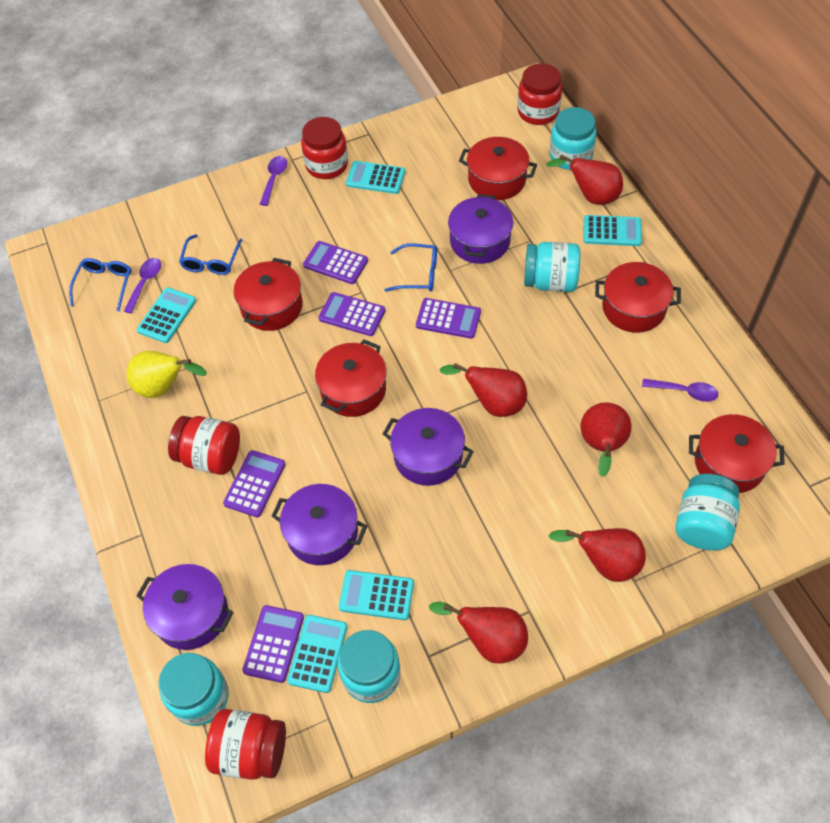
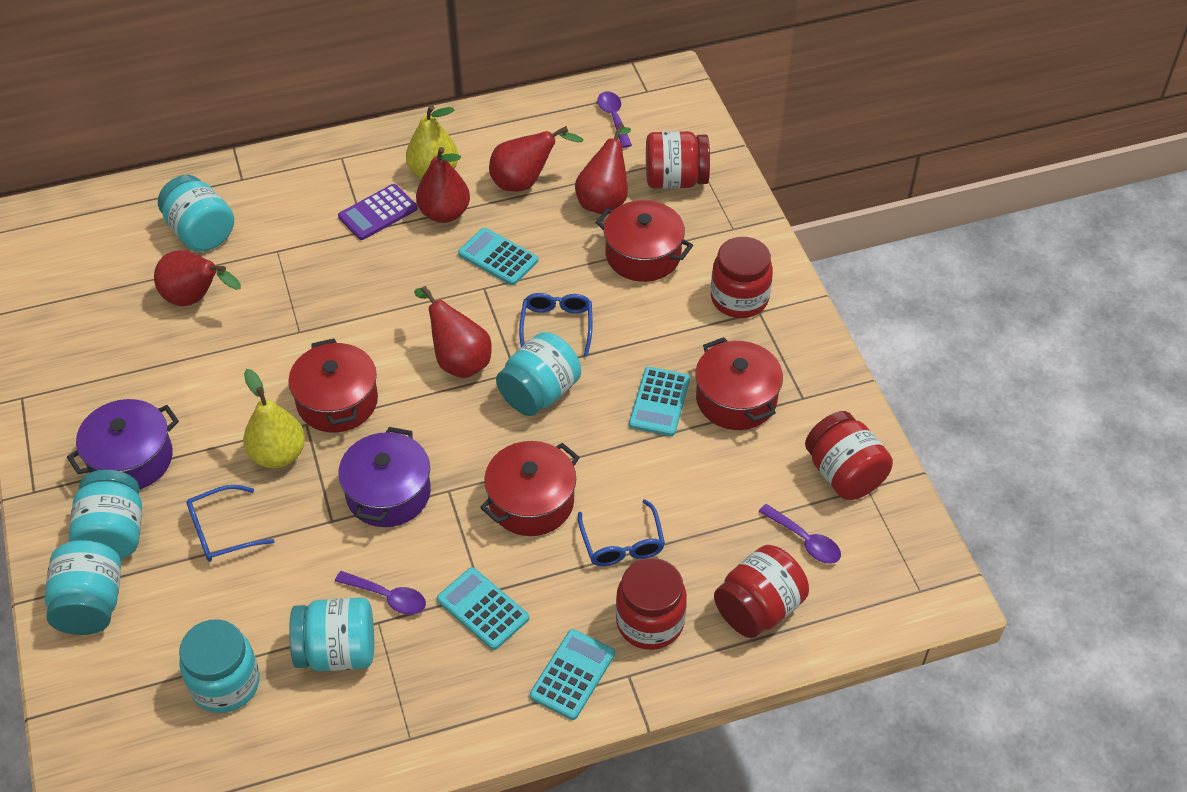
purple calculator: 5 -> 1
purple pot: 4 -> 2
red jar: 4 -> 5
red pot: 5 -> 4
turquoise calculator: 5 -> 4
turquoise jar: 5 -> 6
yellow pear: 1 -> 2

